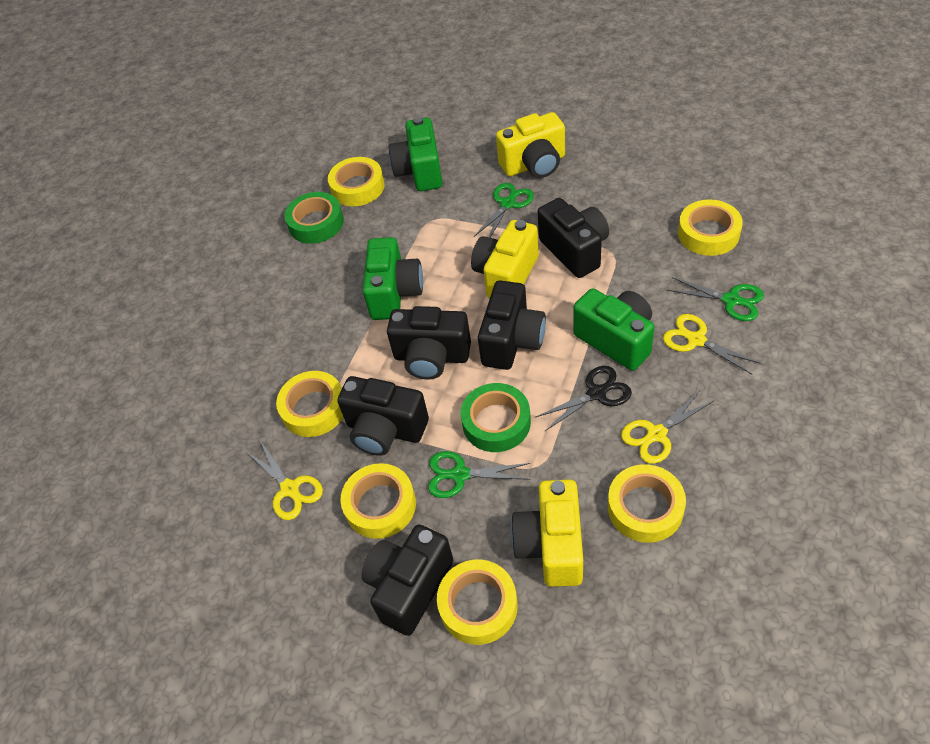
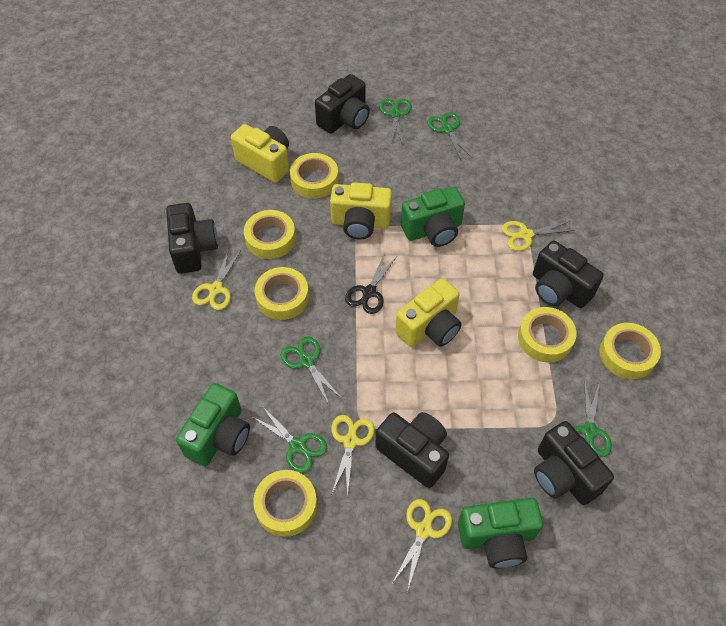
green scissors: 3 -> 5
green tape: 2 -> 0
yellow scissors: 3 -> 4

